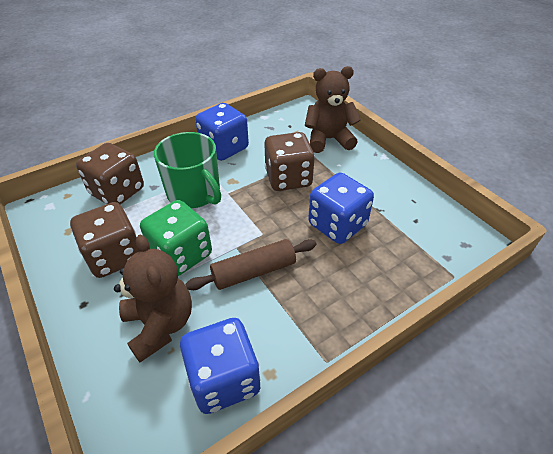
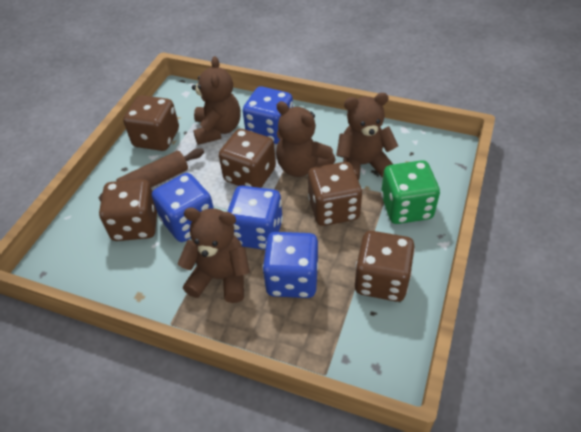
blue dice: 3 -> 4
brown dice: 3 -> 5
brown teddy bear: 2 -> 4
green mug: 1 -> 0

